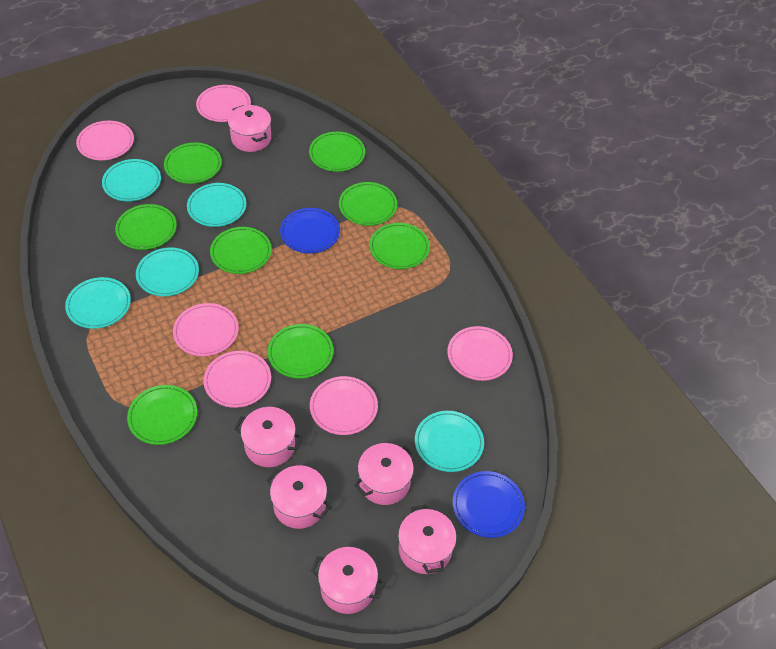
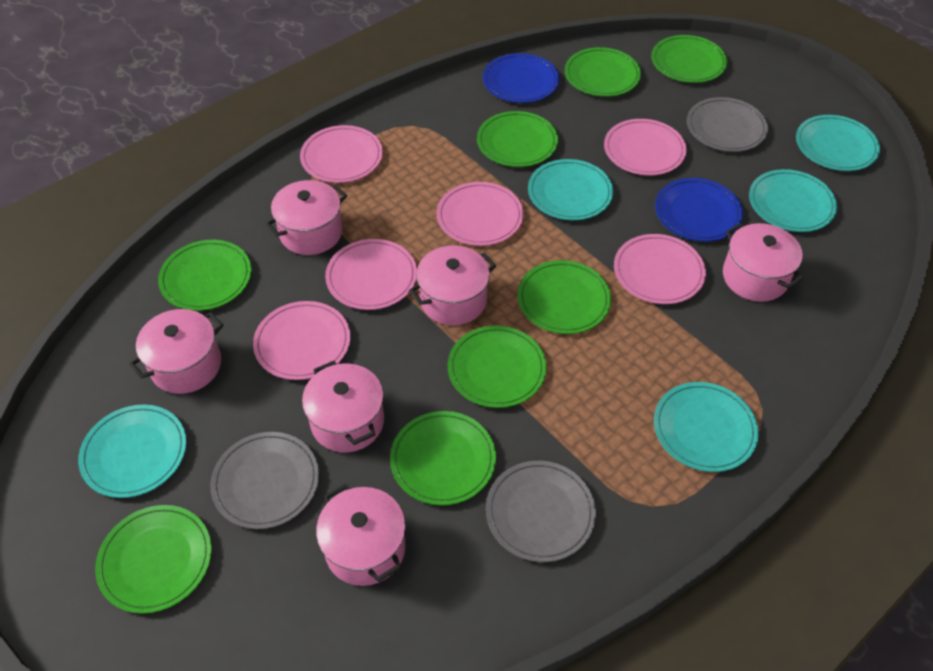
grey plate: 0 -> 3

